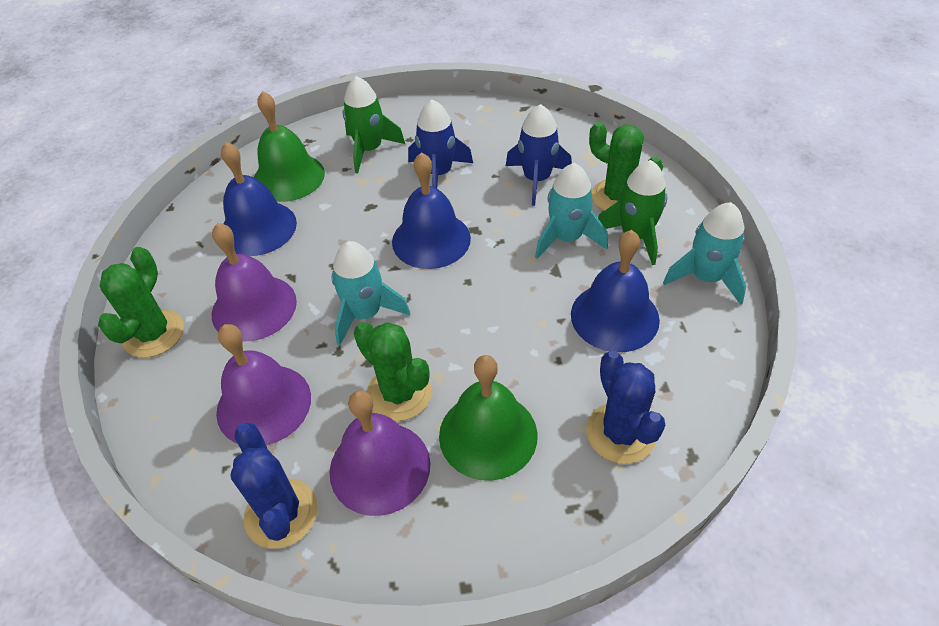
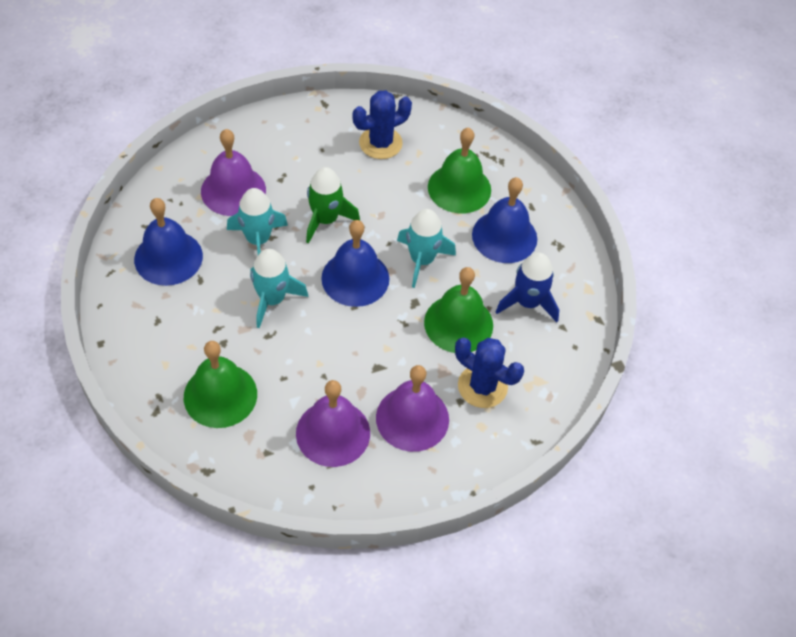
blue rocket: 2 -> 1
green bell: 2 -> 3
green cactus: 3 -> 0
green rocket: 2 -> 1

